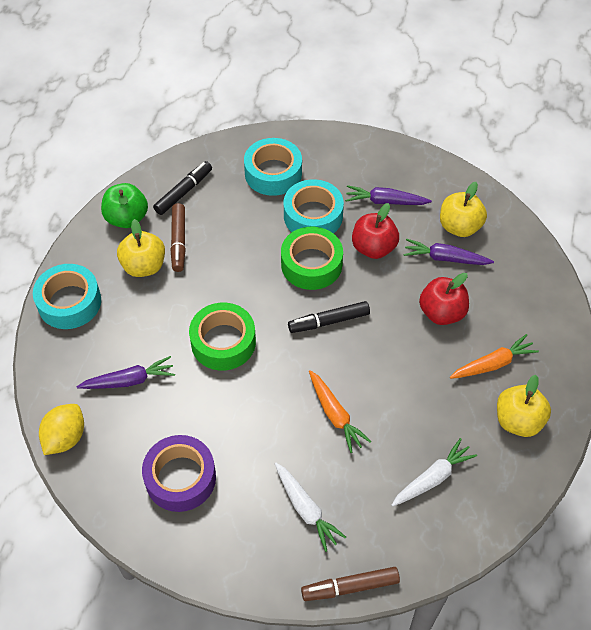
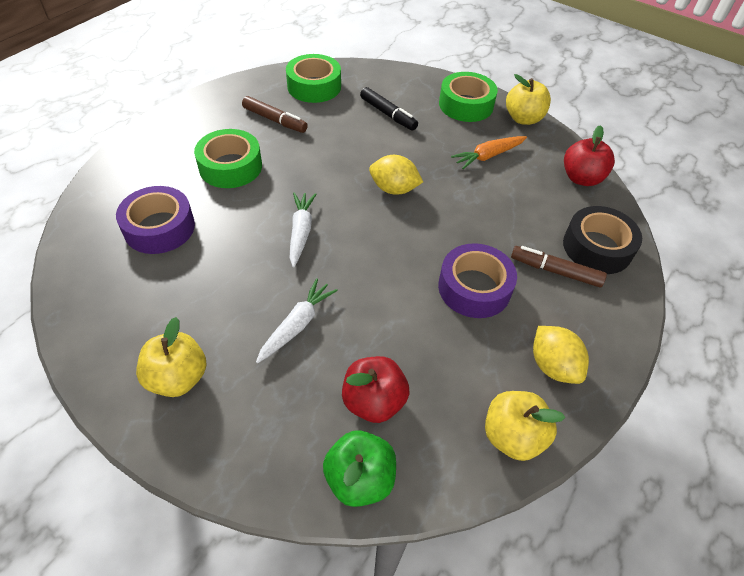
black marker: 2 -> 1
black tape: 0 -> 1
green tape: 2 -> 3
orange carrot: 2 -> 1
purple carrot: 3 -> 0
purple tape: 1 -> 2
turquoise tape: 3 -> 0
yellow lemon: 1 -> 2

